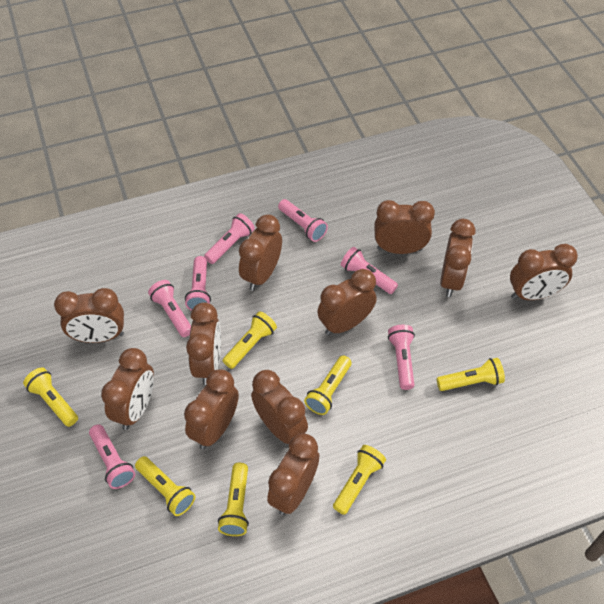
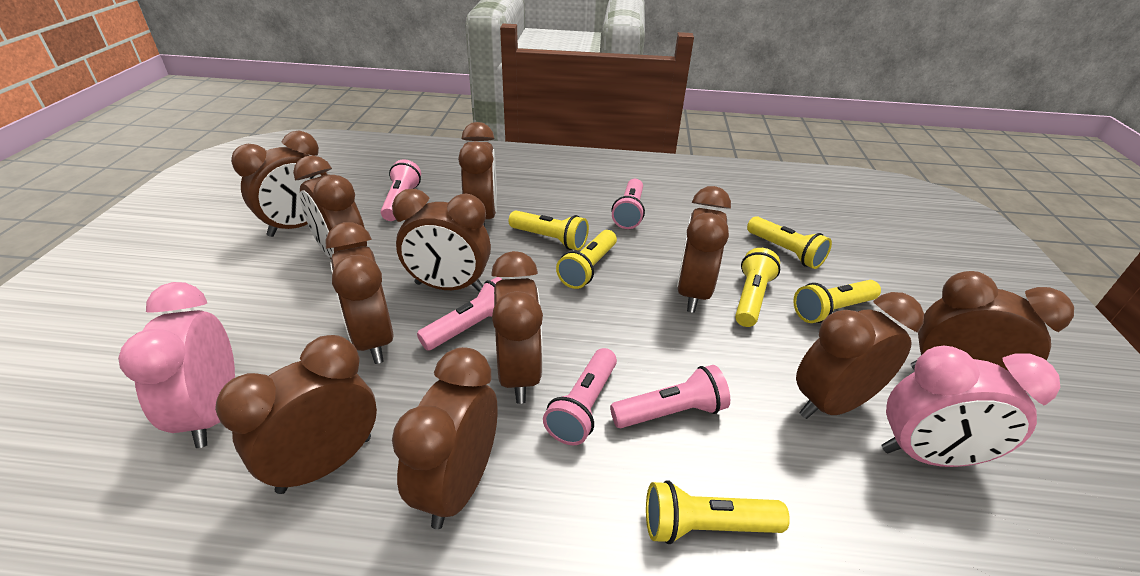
pink clock: 0 -> 2
pink flashlight: 7 -> 5
yellow flashlight: 7 -> 6

